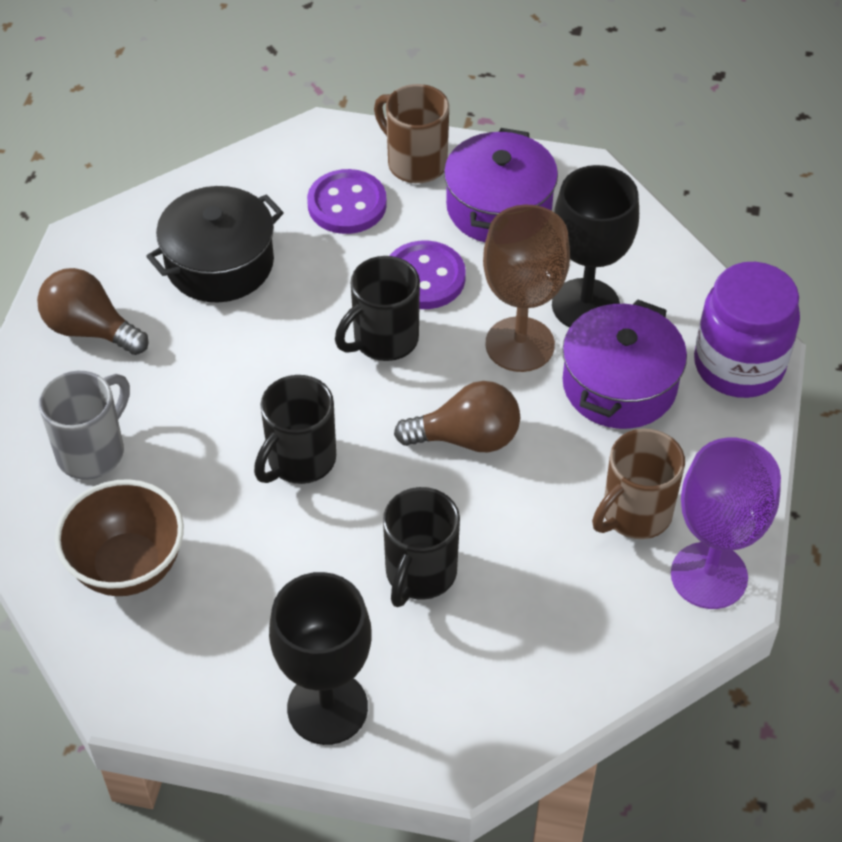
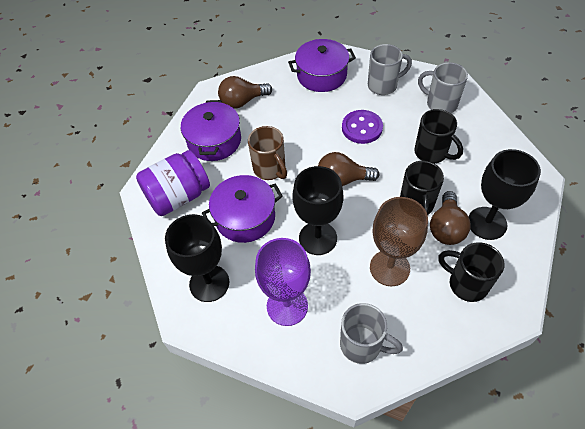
black goblet: 2 -> 3
black pot: 1 -> 0
brown bowl: 1 -> 0
brown light bulb: 2 -> 3
brown mug: 2 -> 1
grey mug: 1 -> 3
purple button: 2 -> 1
purple pot: 2 -> 3

